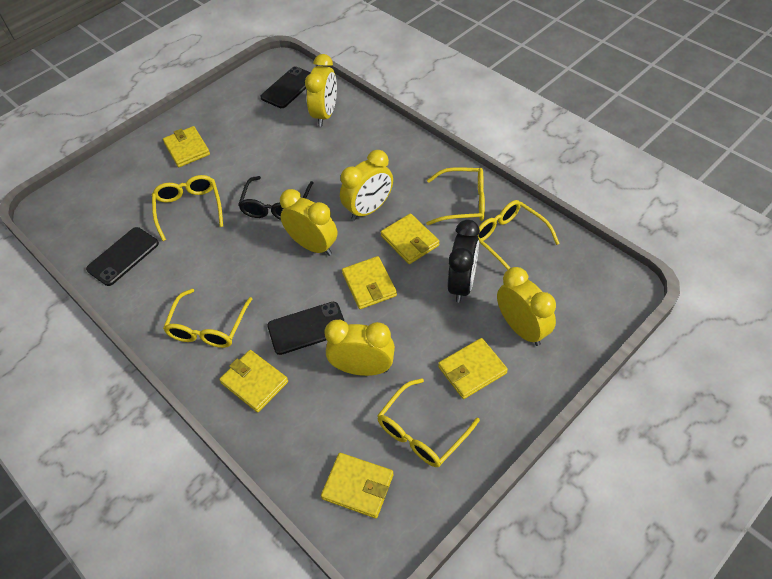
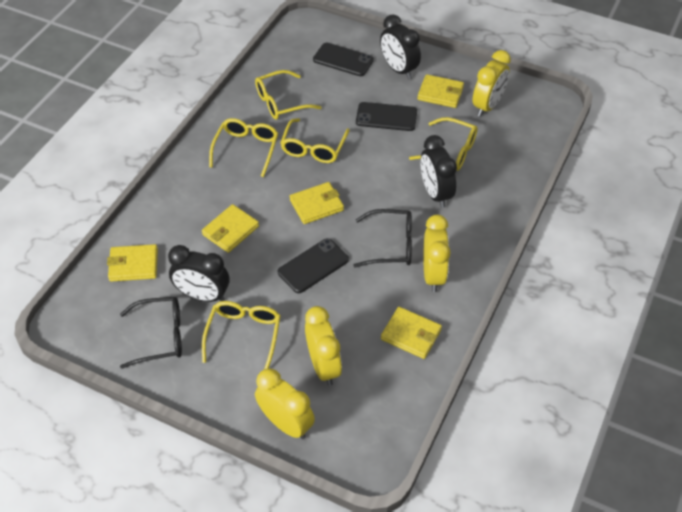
black clock: 1 -> 3
black glasses: 1 -> 2
yellow clock: 5 -> 4
yellow wallet: 6 -> 5

